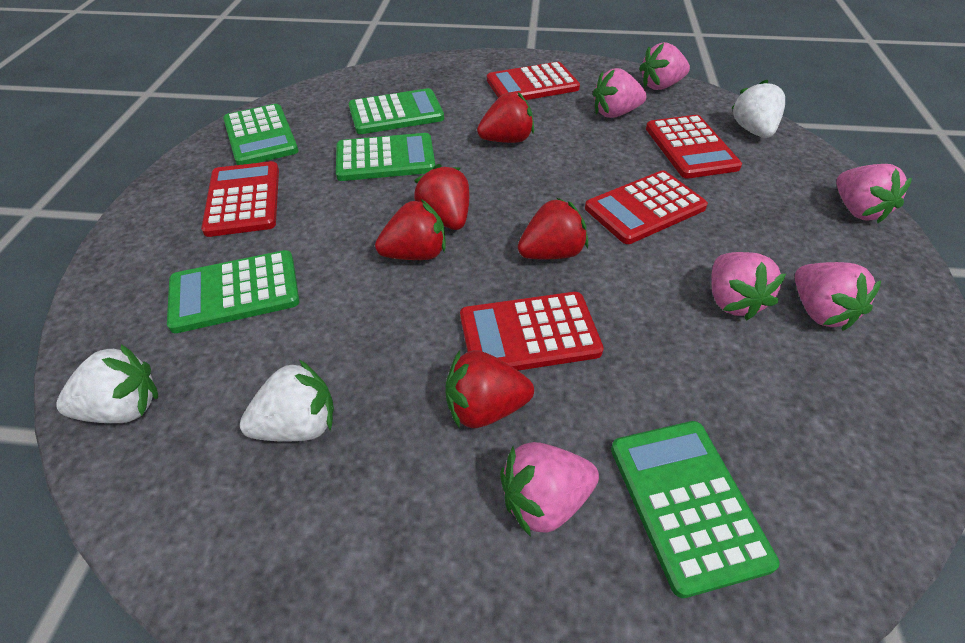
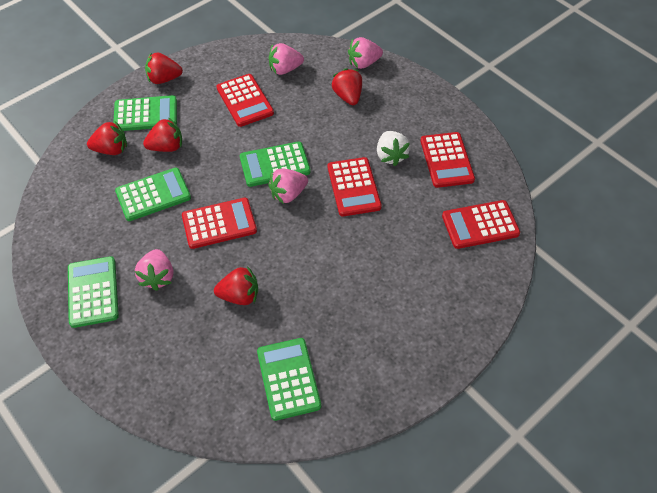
pink strawberry: 6 -> 4
white strawberry: 3 -> 1

